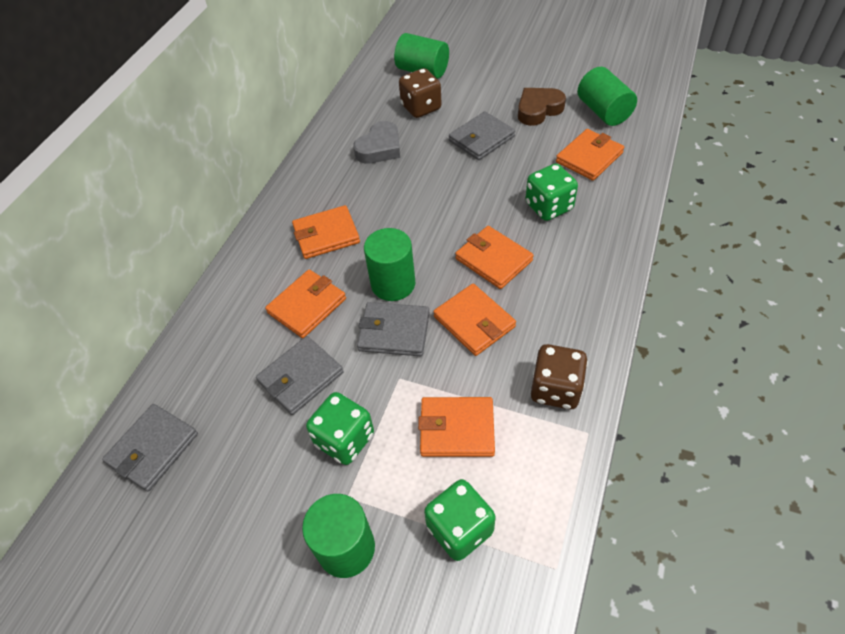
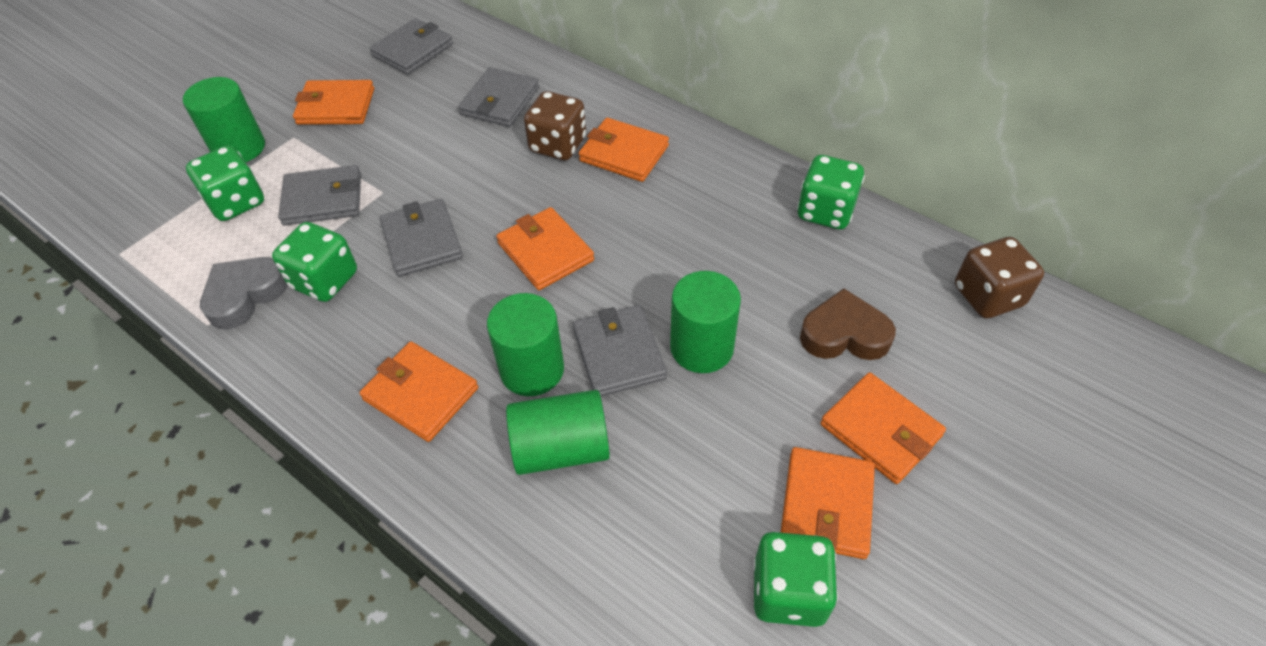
green dice: 3 -> 4
grey wallet: 4 -> 5

